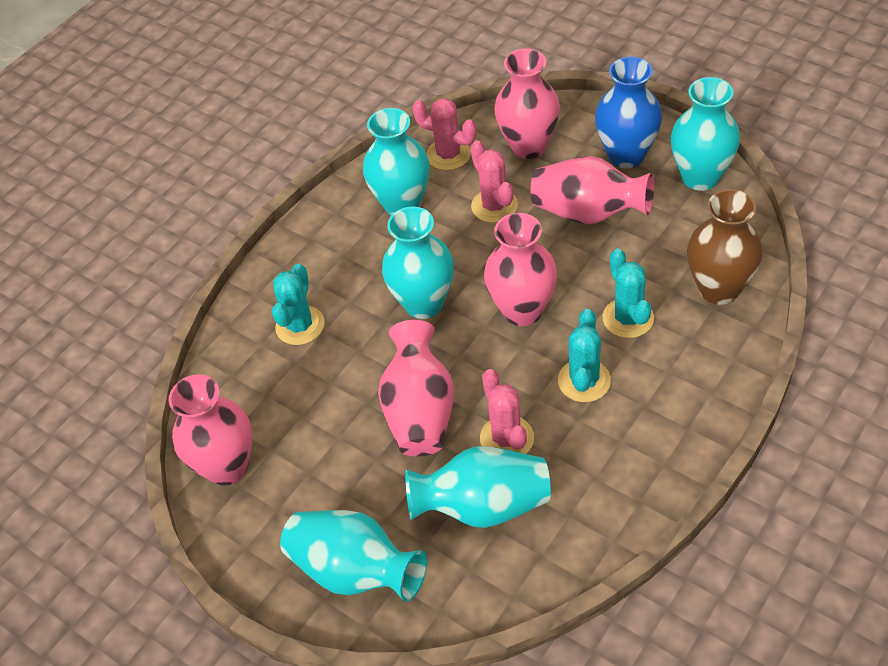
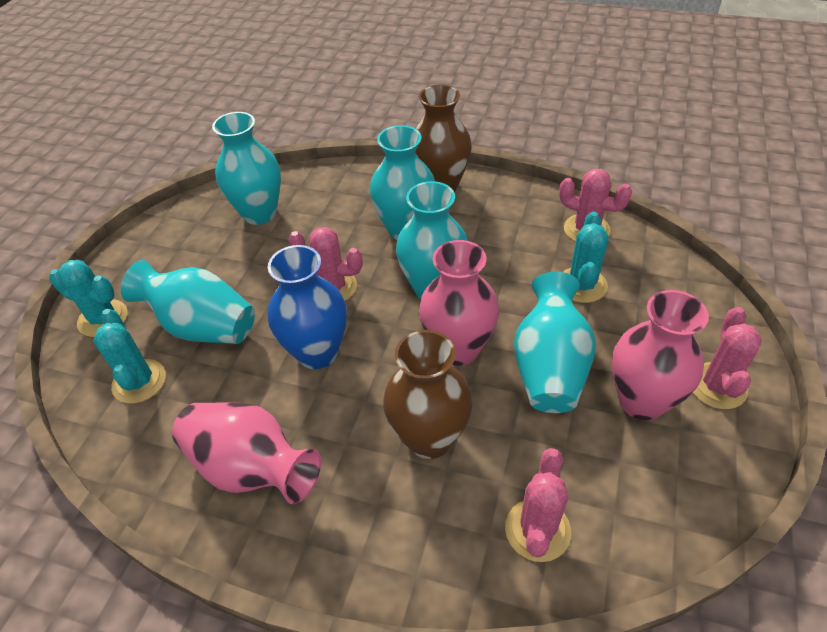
brown vase: 1 -> 2
pink cactus: 3 -> 4
pink vase: 5 -> 3

